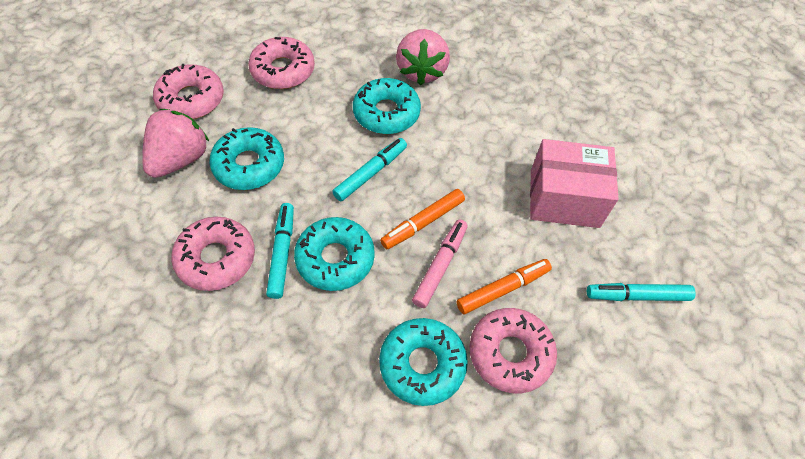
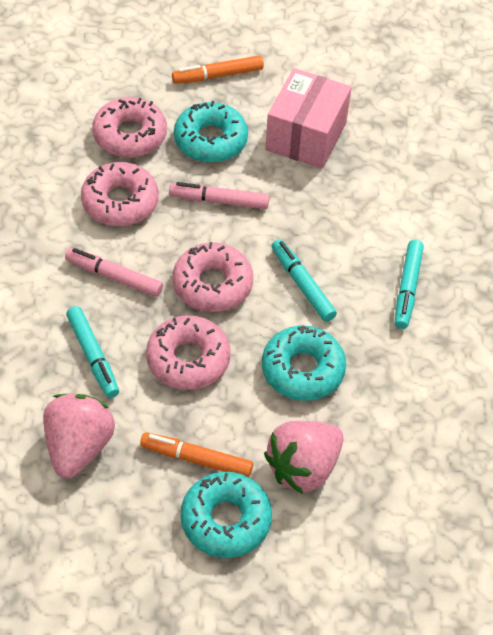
pink marker: 1 -> 2
turquoise donut: 4 -> 3

